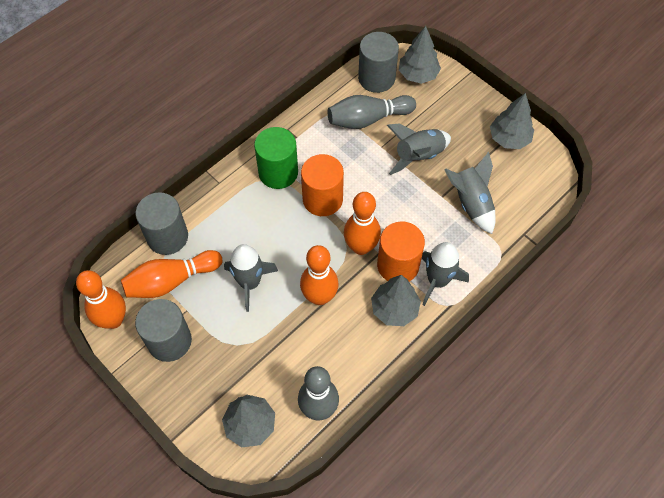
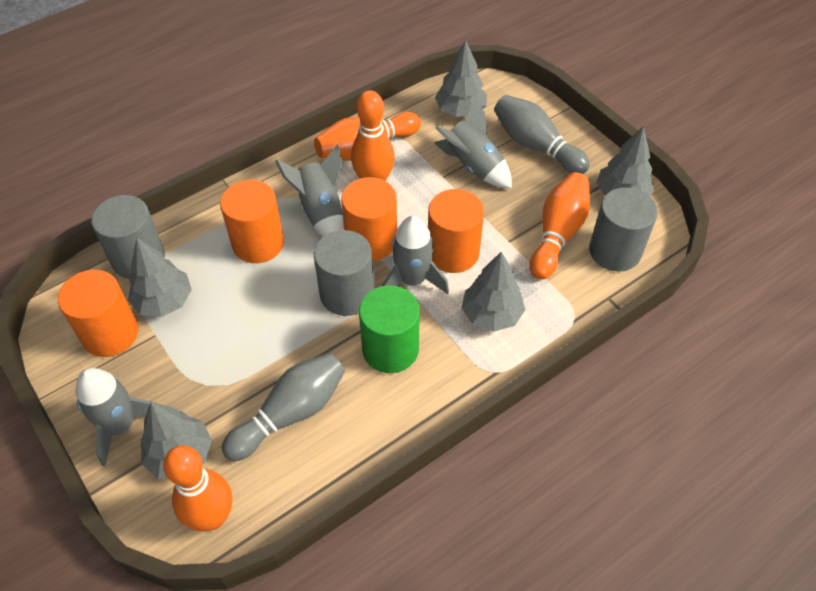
grey tree: 4 -> 5
orange cylinder: 2 -> 4

